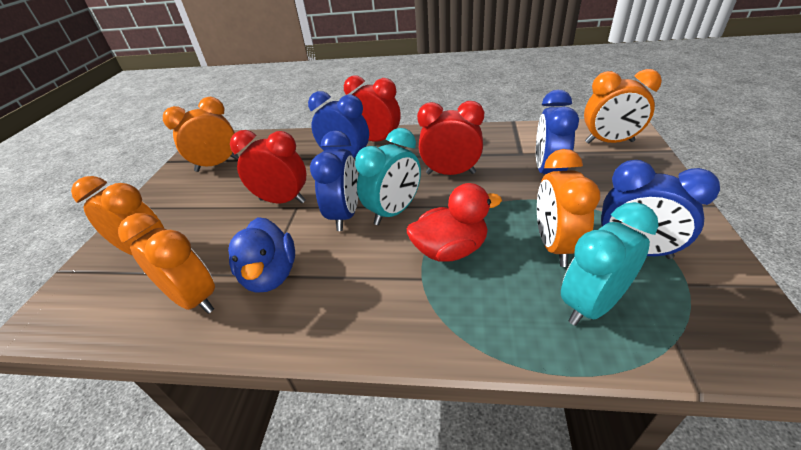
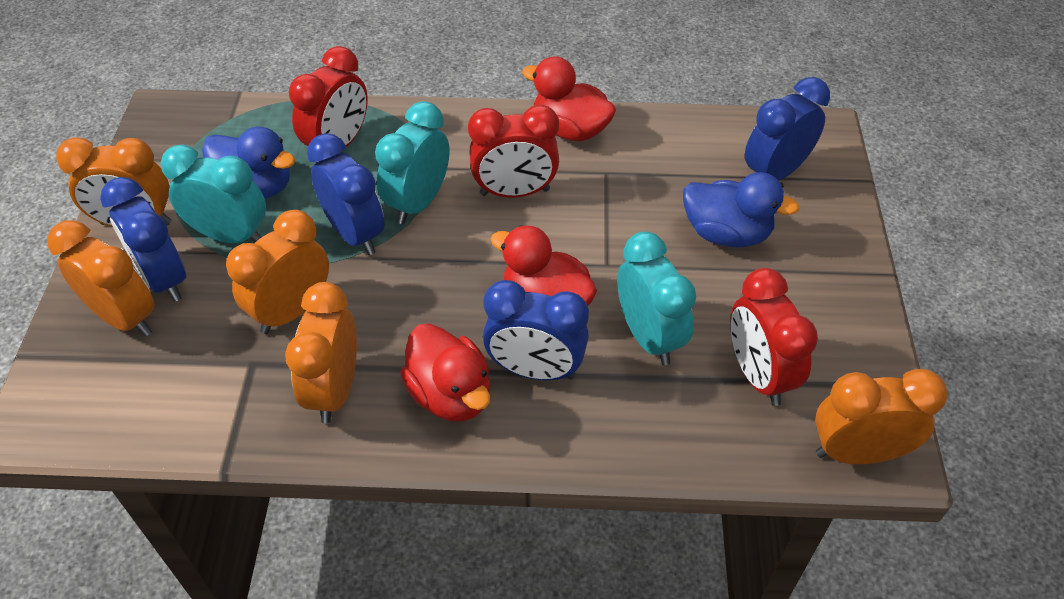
blue duck: 1 -> 2
red duck: 1 -> 3
turquoise clock: 2 -> 3

